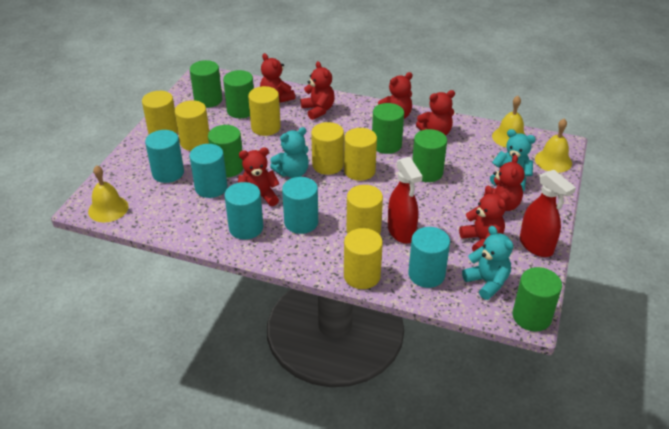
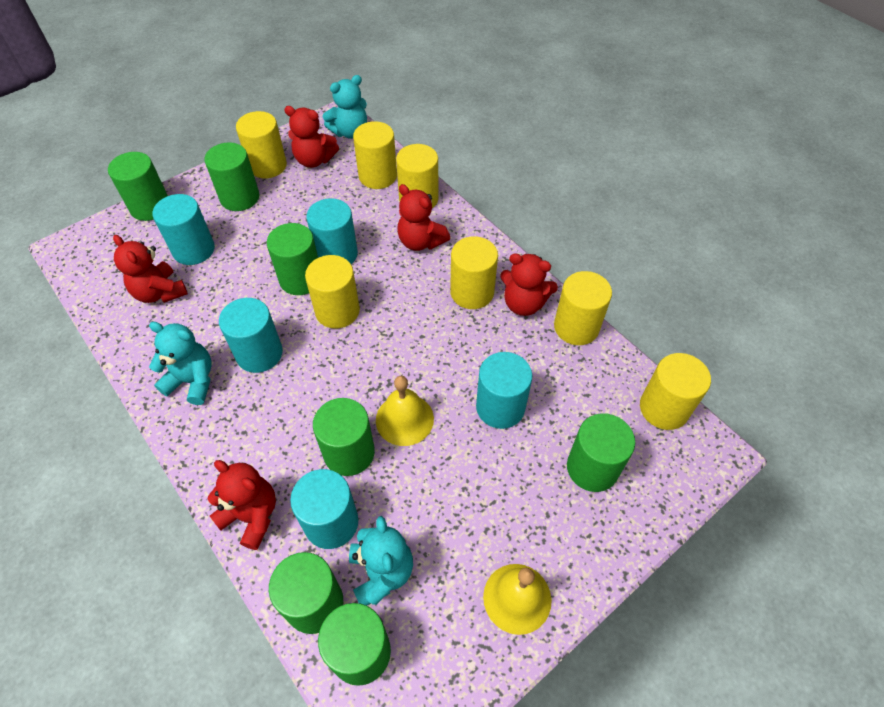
green cylinder: 6 -> 7
red spray bottle: 2 -> 0
red teddy bear: 7 -> 5
yellow bell: 3 -> 2

